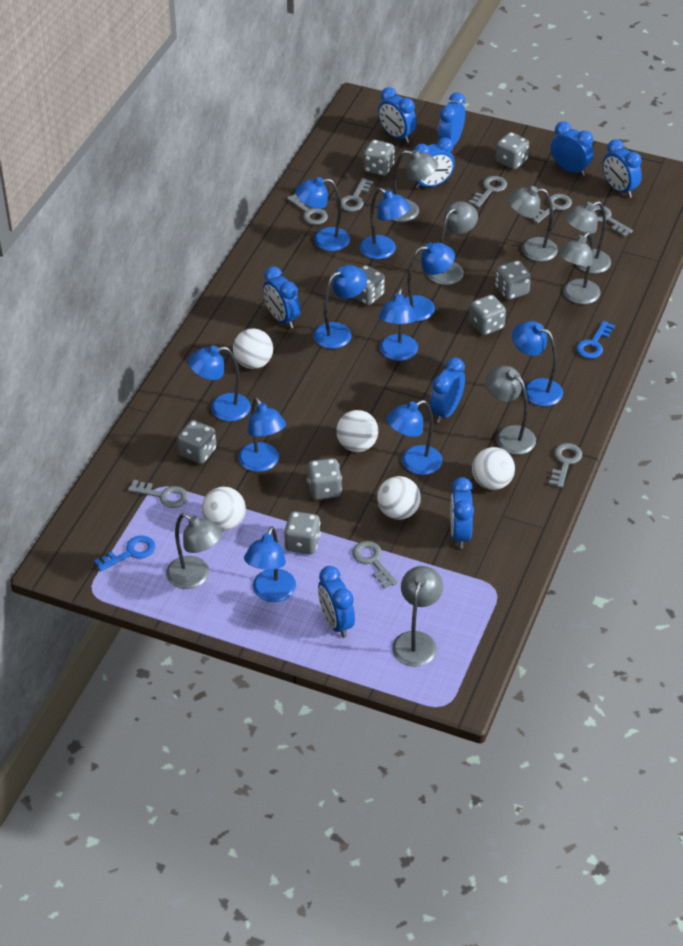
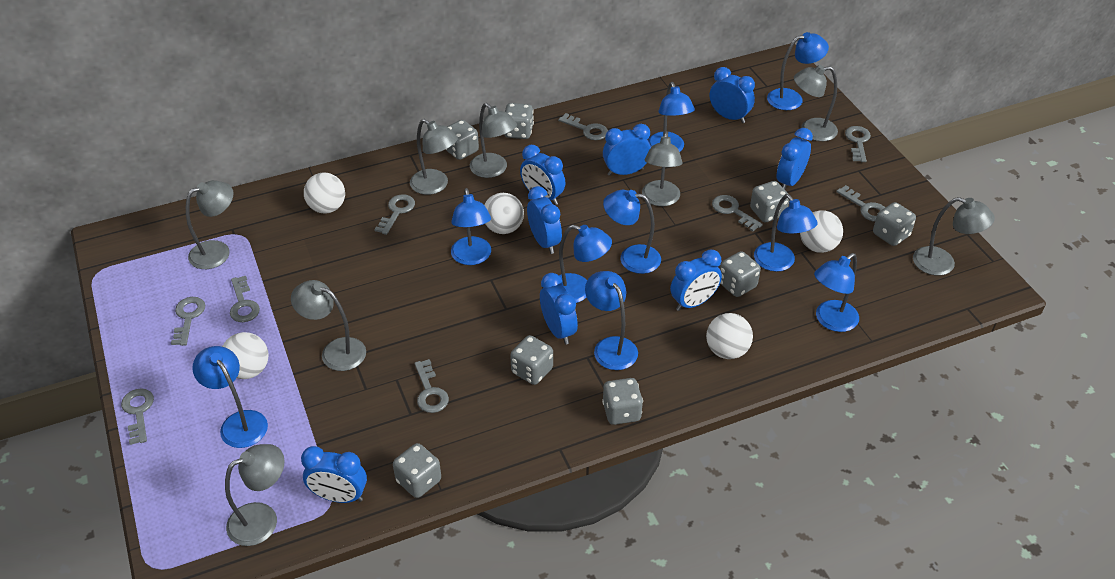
blue clock: 9 -> 8
blue key: 2 -> 0
blue lamp: 10 -> 9
grey key: 8 -> 9

